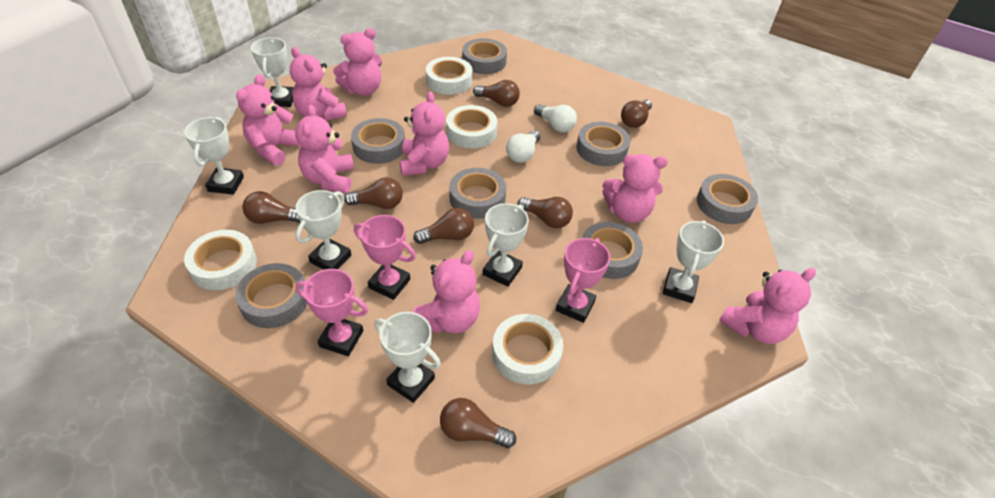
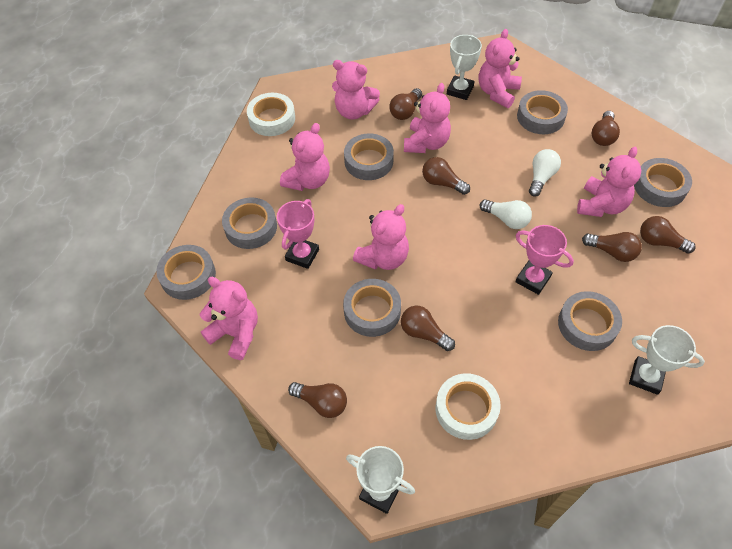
pink teddy bear: 8 -> 7
pink trophy: 3 -> 2
white tape: 4 -> 2
white trophy: 6 -> 3

